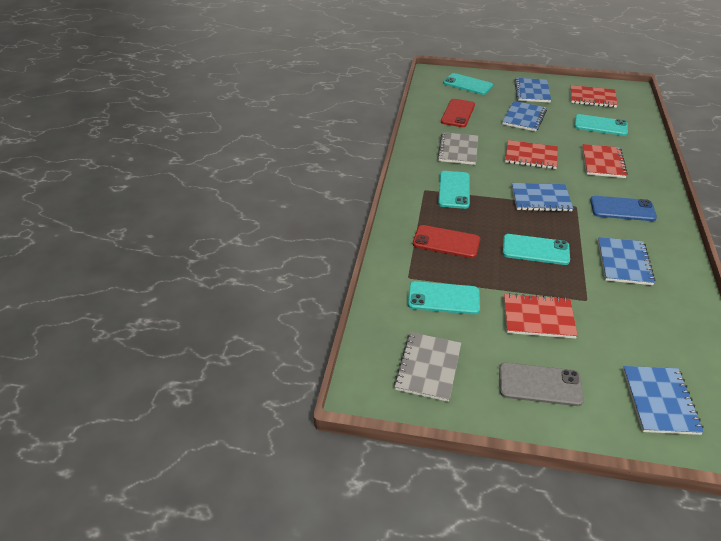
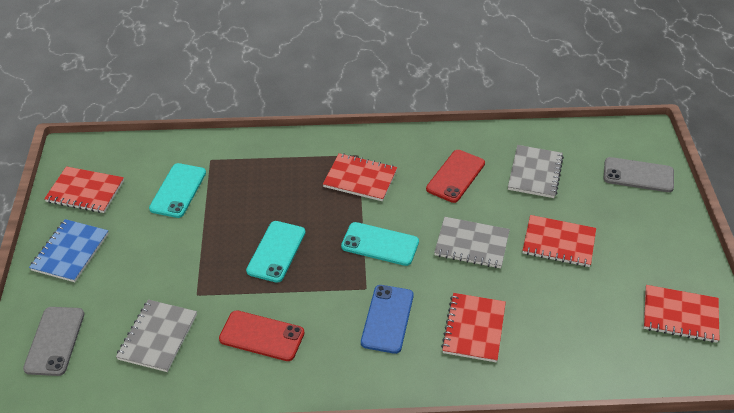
blue notebook: 5 -> 1
grey notebook: 2 -> 3
grey phone: 1 -> 2
red notebook: 4 -> 5
turquoise phone: 5 -> 3

